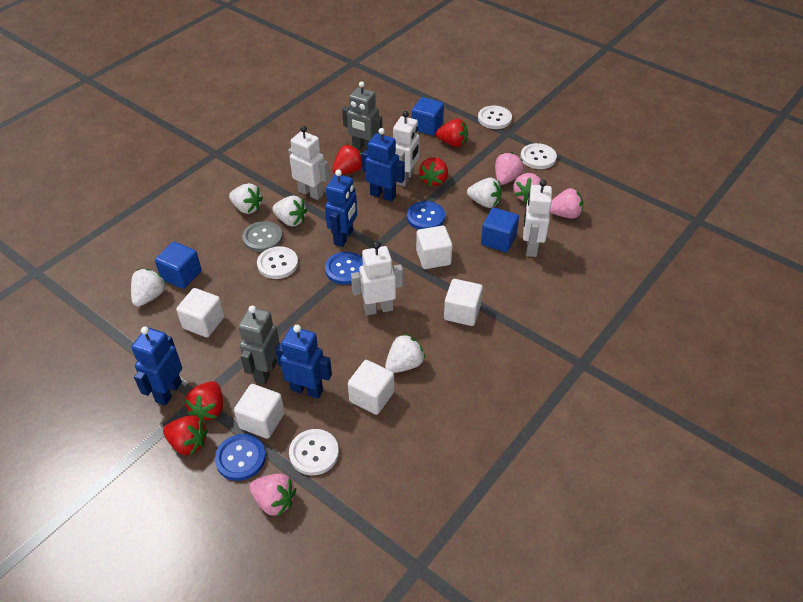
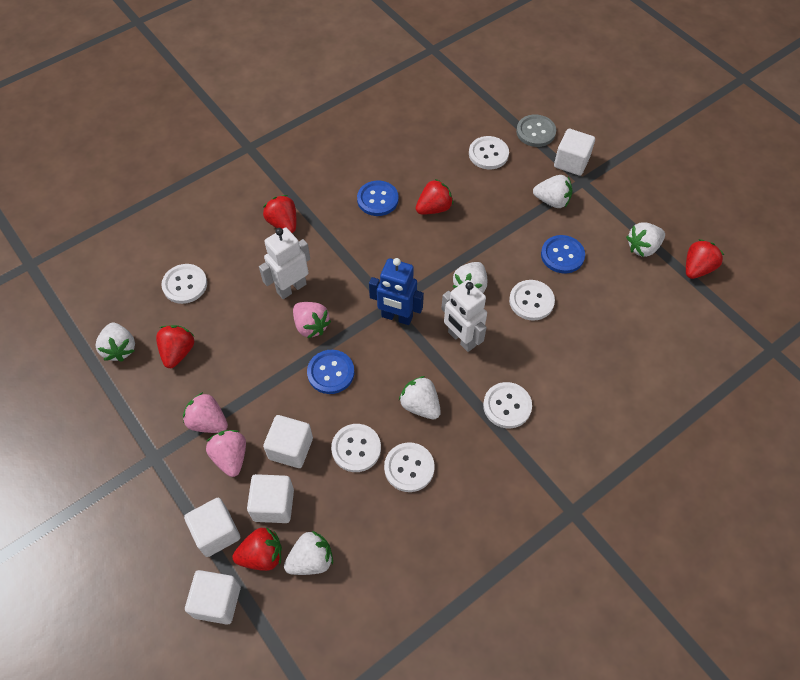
blue cube: 3 -> 0
blue robot: 4 -> 1
grey robot: 2 -> 0
pink strawberry: 4 -> 3
white button: 4 -> 6
white robot: 4 -> 2
white strawberry: 5 -> 6

